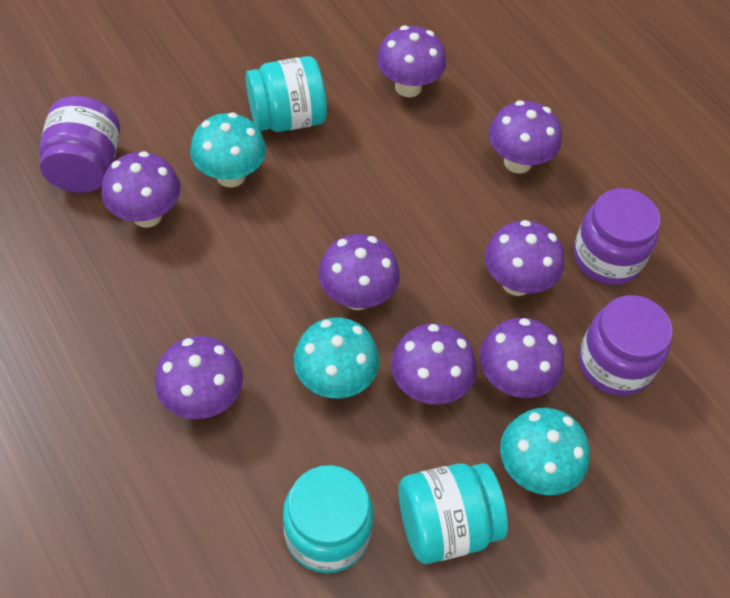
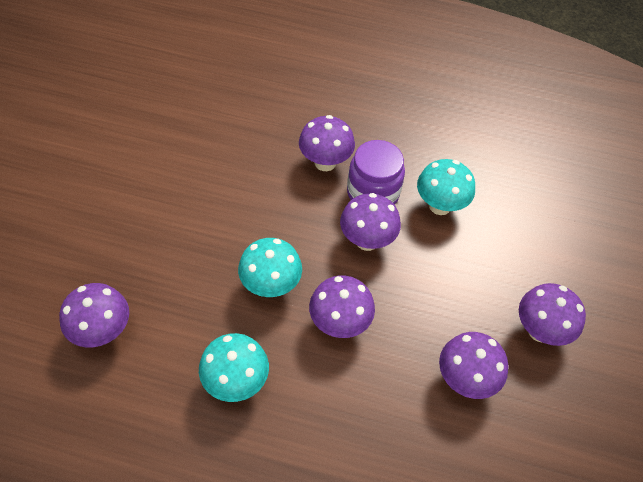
purple jar: 3 -> 1
purple mushroom: 8 -> 6
turquoise jar: 3 -> 0

